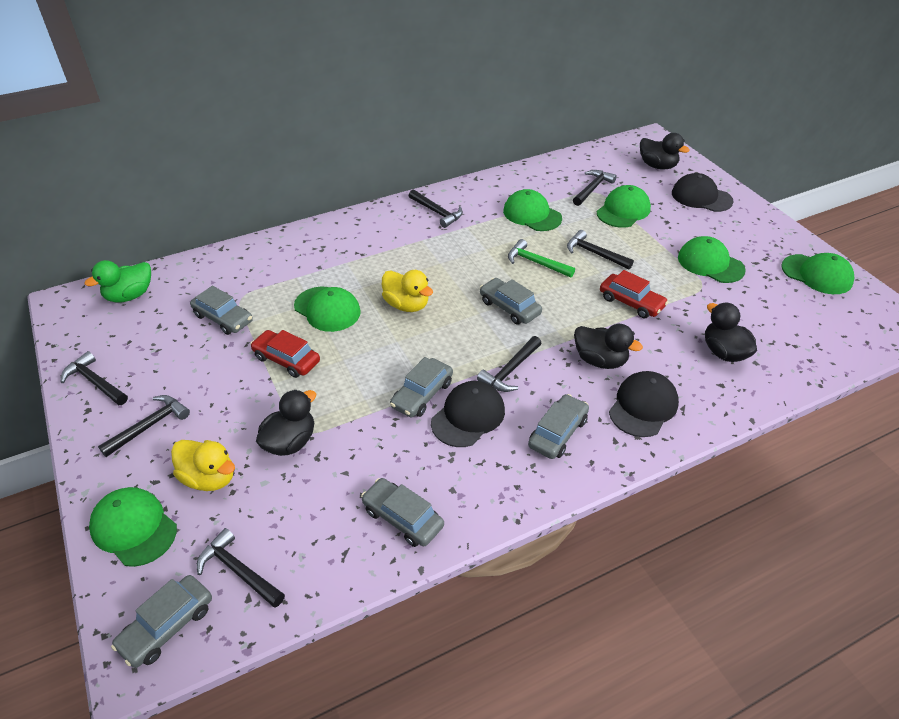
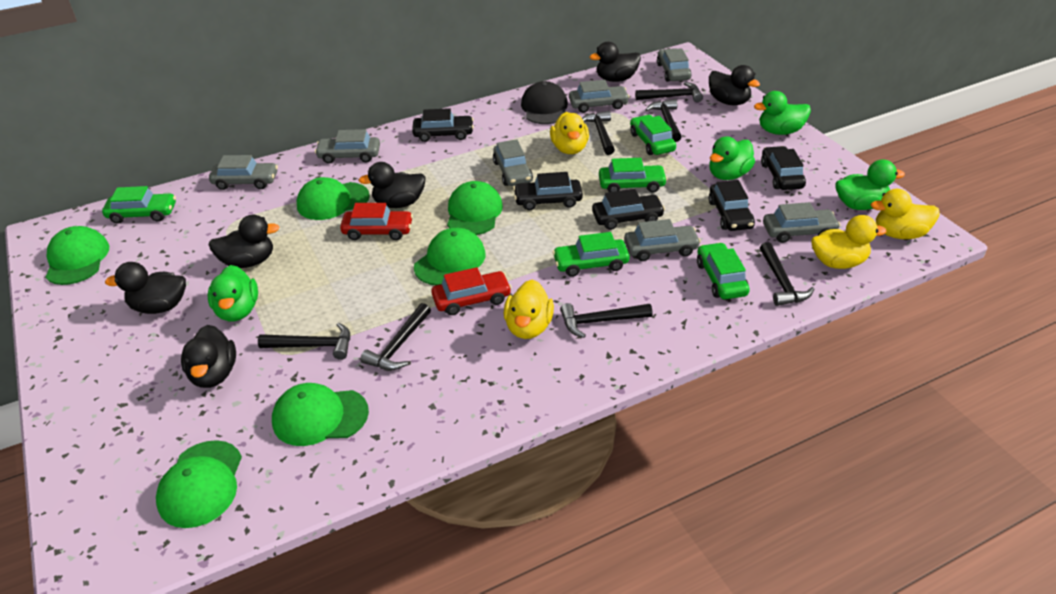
black cap: 3 -> 1
black car: 0 -> 5
black duck: 4 -> 6
green car: 0 -> 5
green duck: 1 -> 4
green hammer: 1 -> 0
grey car: 6 -> 7
yellow duck: 2 -> 4

